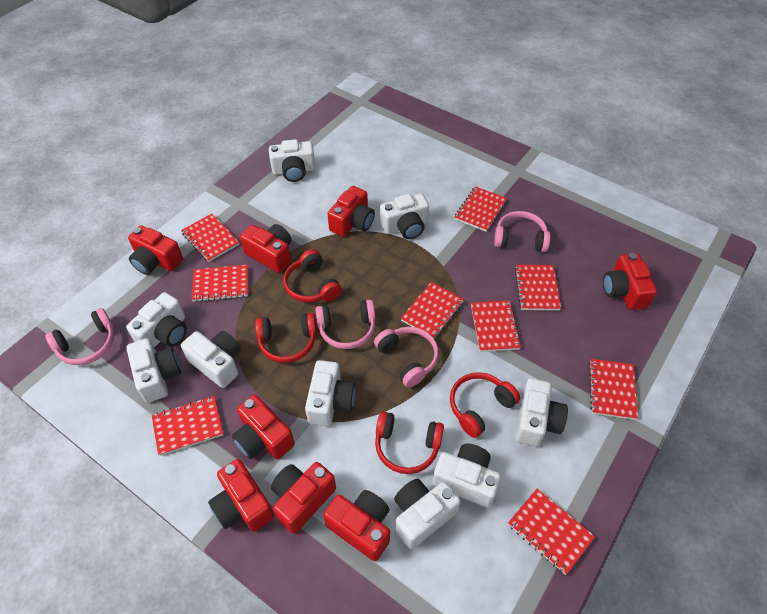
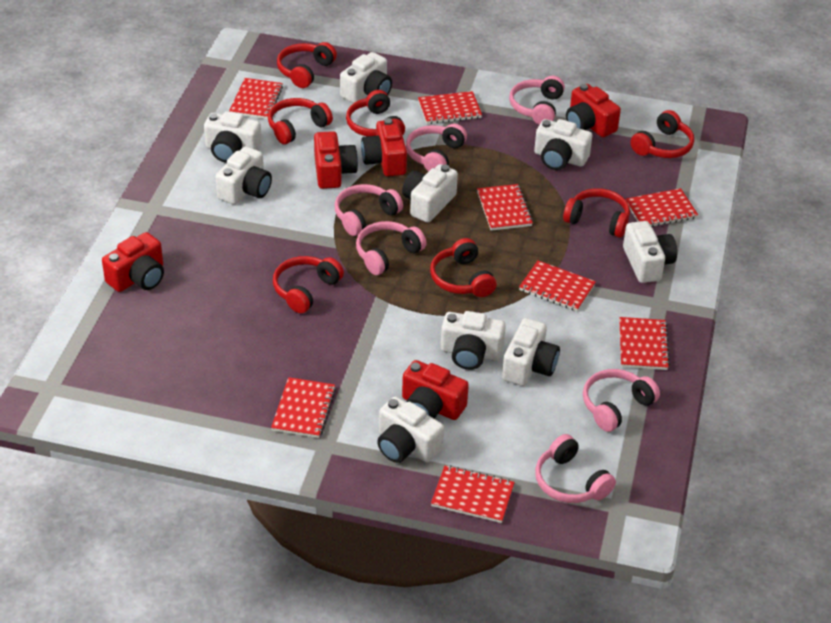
pink headphones: 4 -> 6
red camera: 8 -> 5
red headphones: 4 -> 7
red notebook: 9 -> 8

